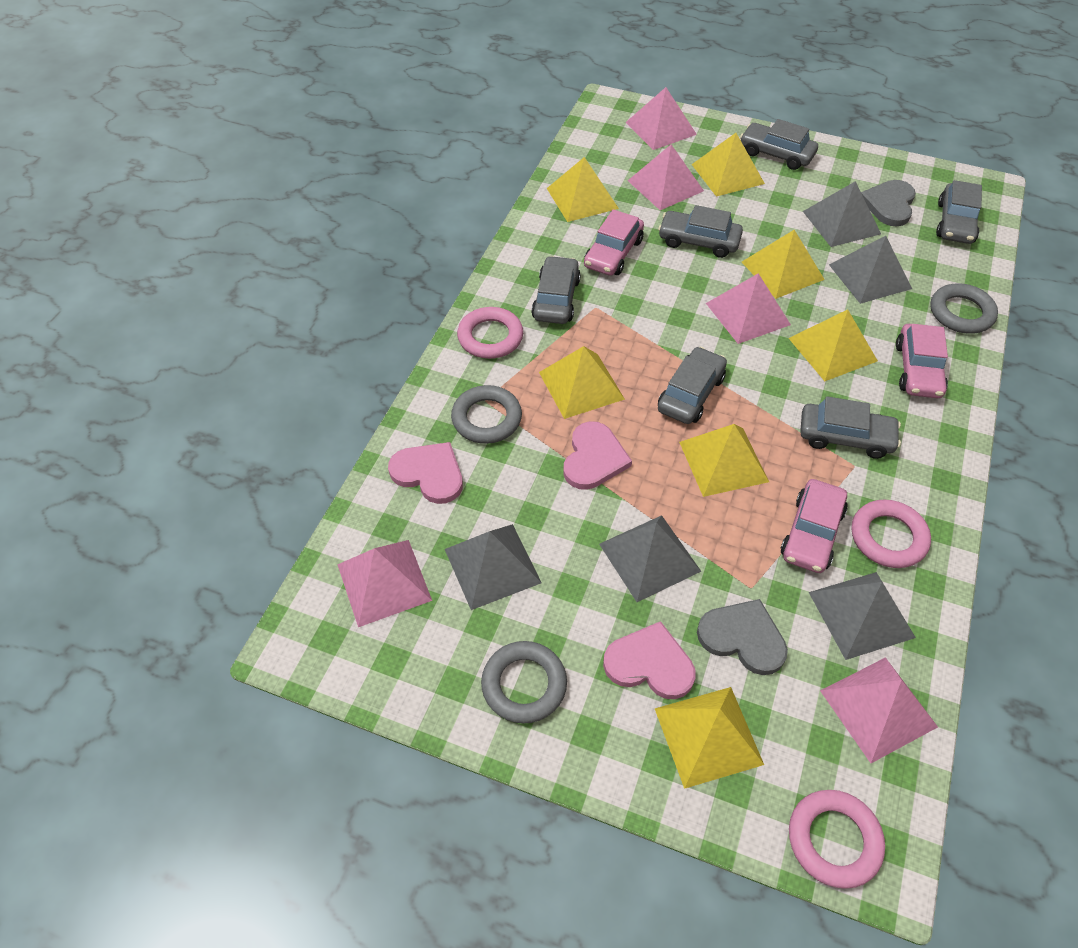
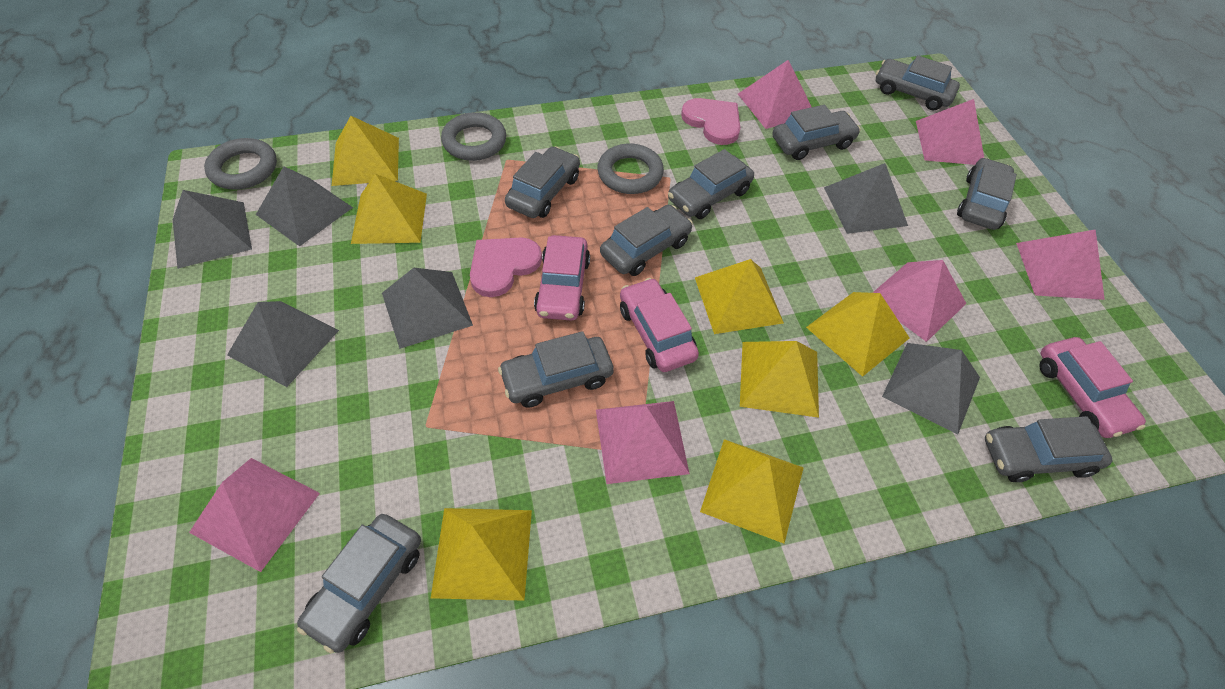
grey car: 6 -> 9
grey heart: 2 -> 0
grey pyramid: 5 -> 6
pink heart: 3 -> 2
pink pyramid: 5 -> 6
pink ring: 3 -> 0

